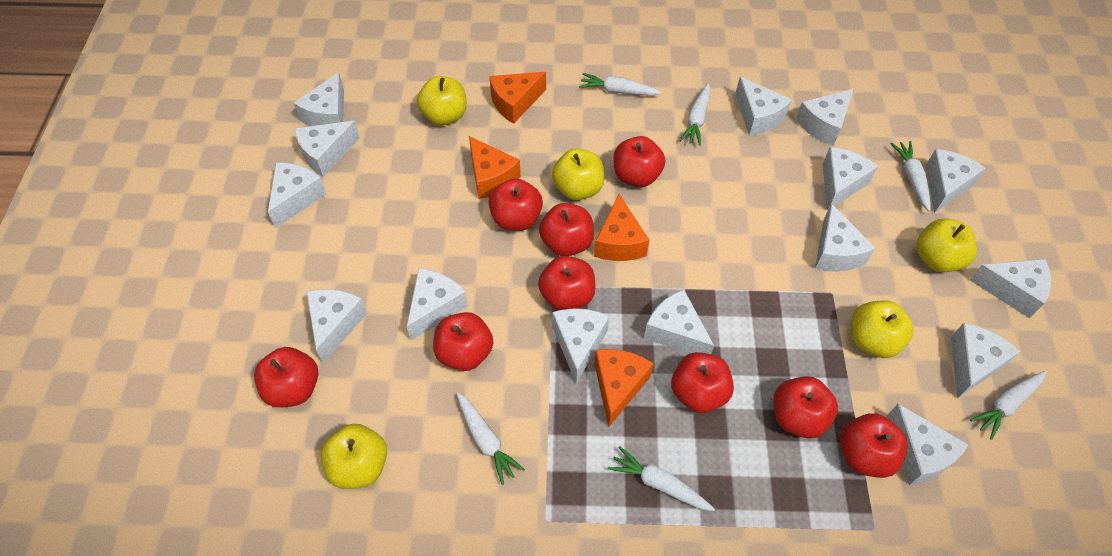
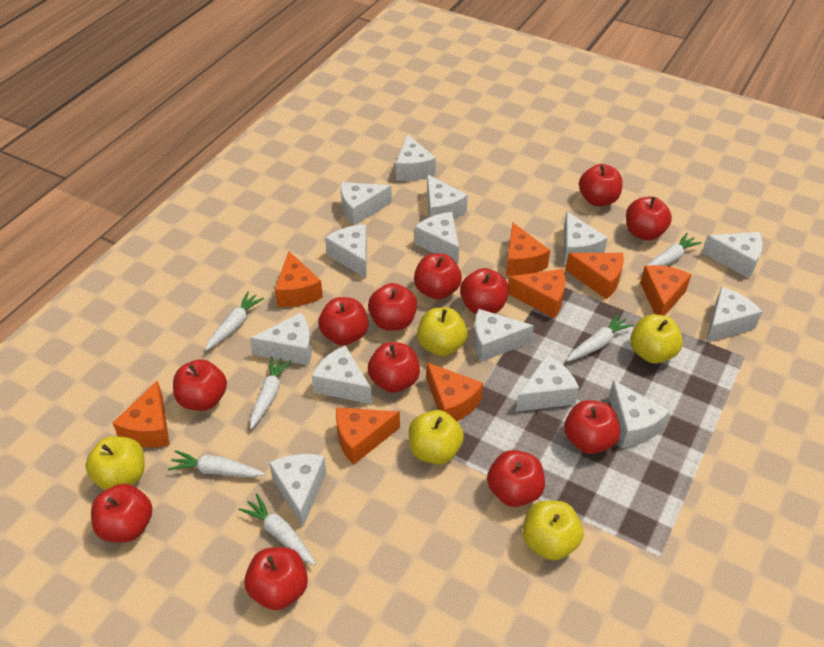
orange cheese: 4 -> 8
red apple: 9 -> 12
white cheese: 15 -> 14

